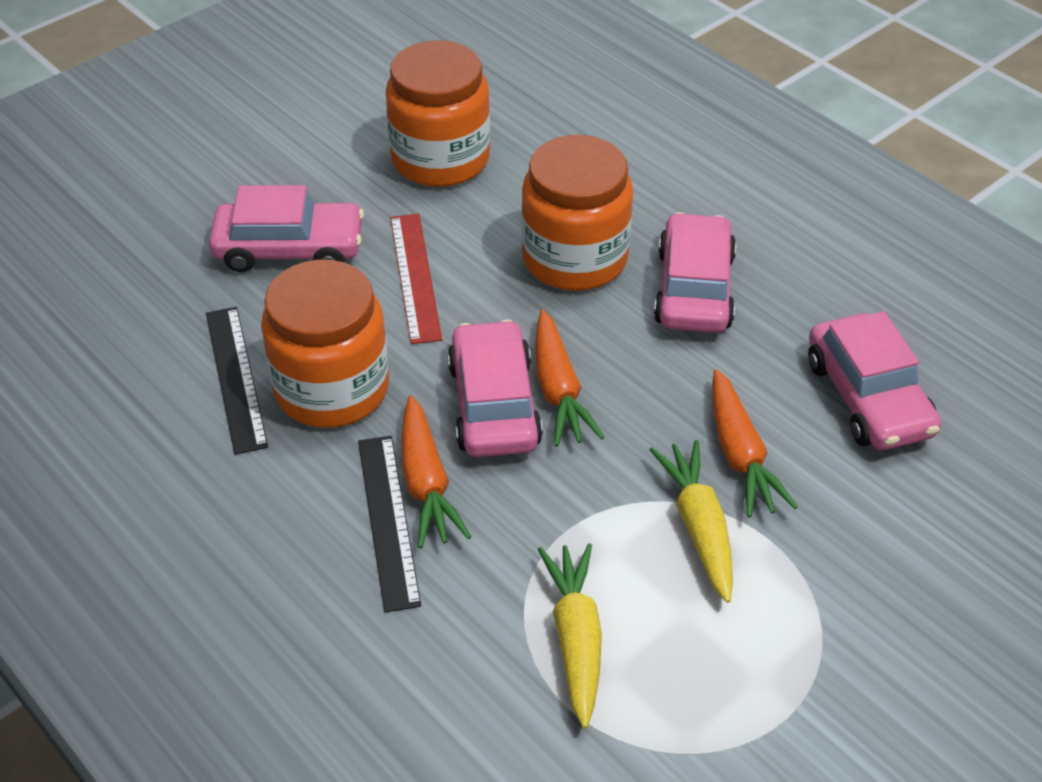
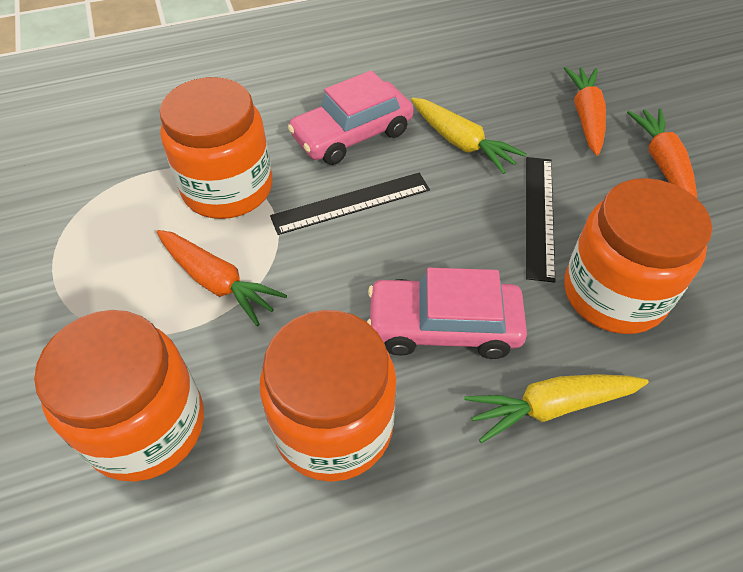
orange jar: 3 -> 4
pink car: 4 -> 2
red ruler: 1 -> 0

